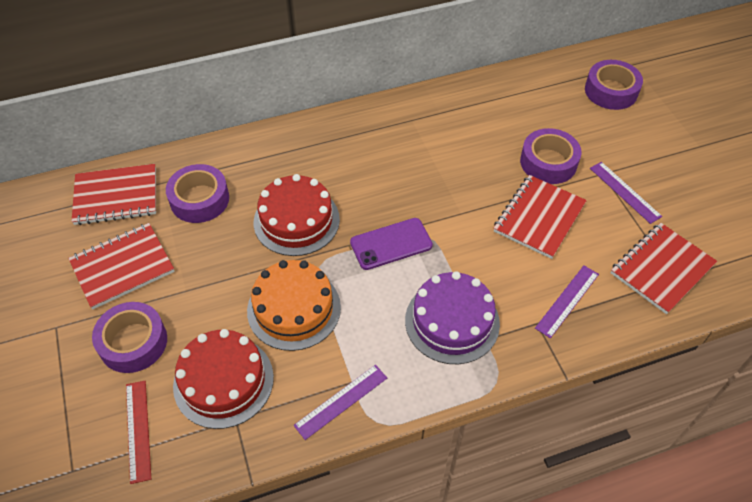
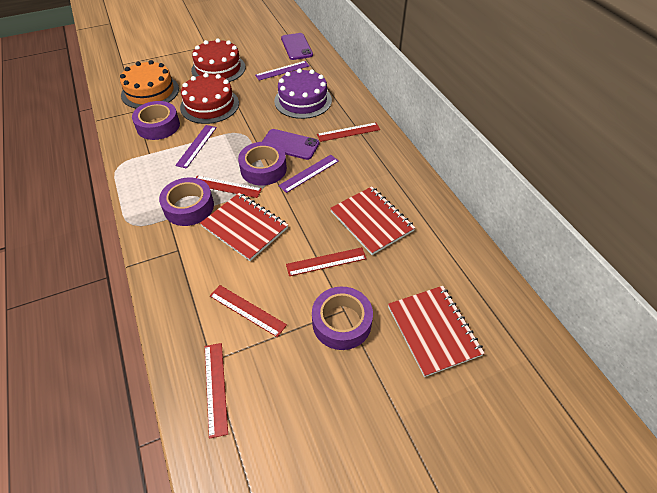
purple phone: 1 -> 2
red notebook: 4 -> 3
red ruler: 1 -> 5

